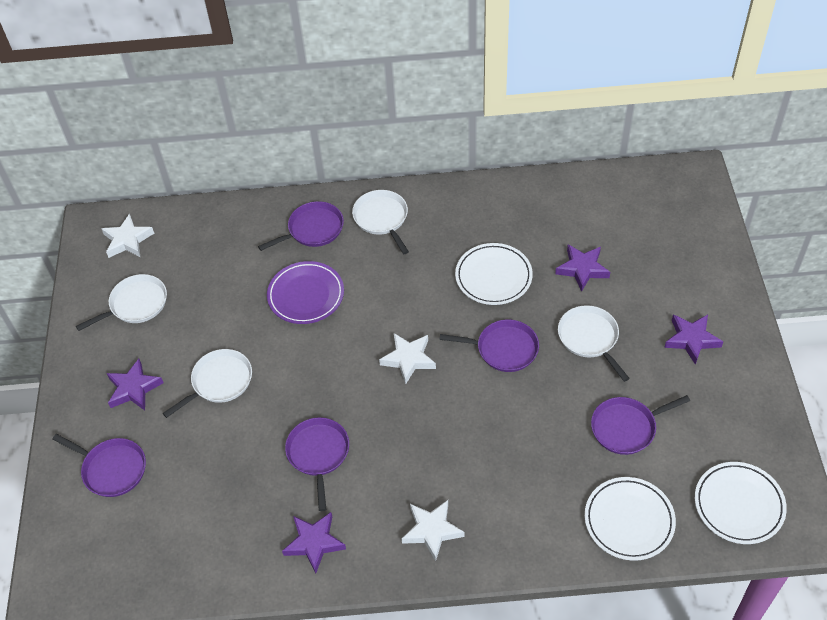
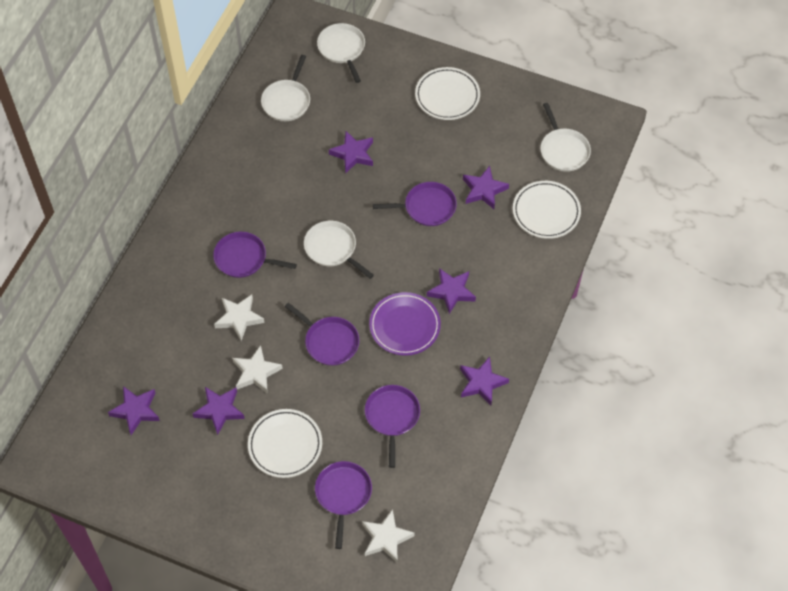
purple star: 4 -> 6

